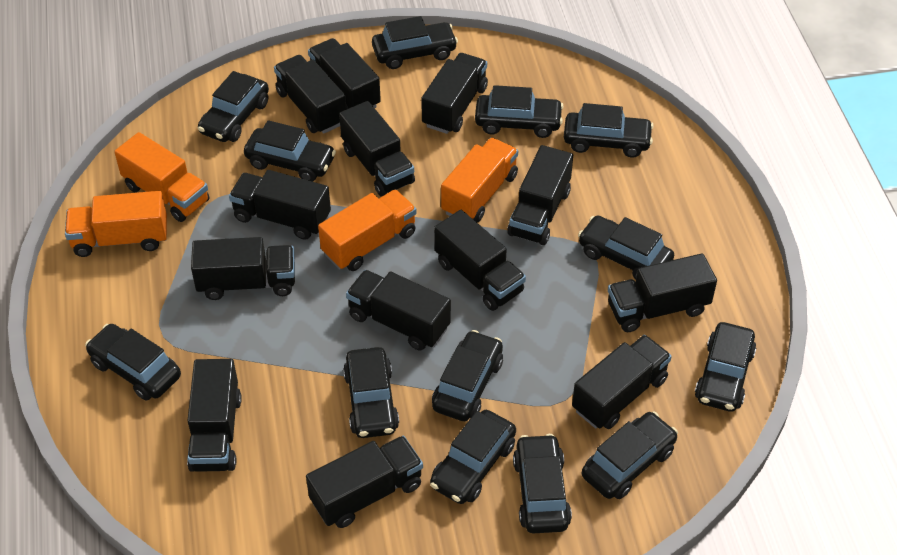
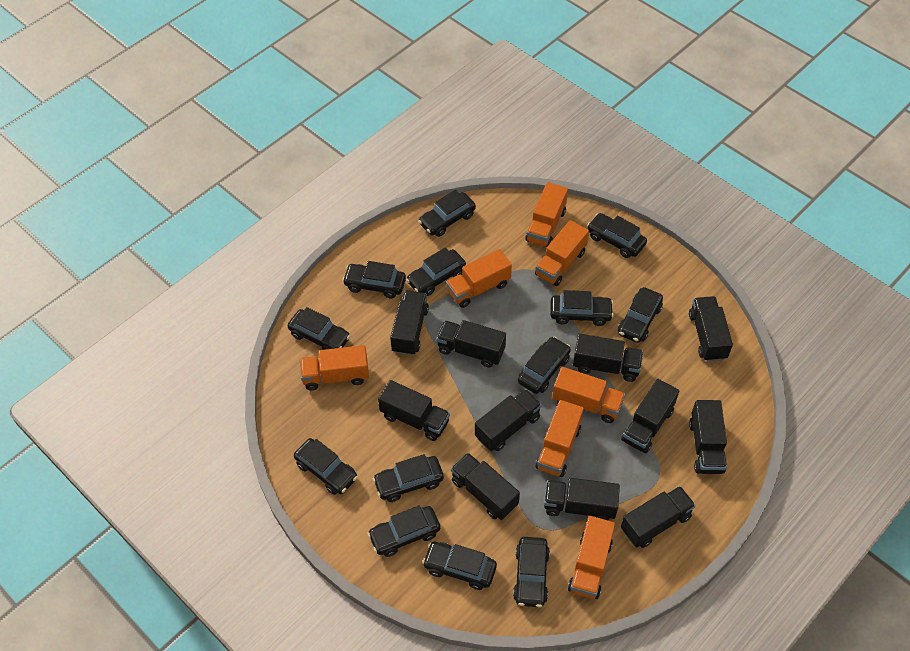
black truck: 13 -> 11
orange truck: 4 -> 7

